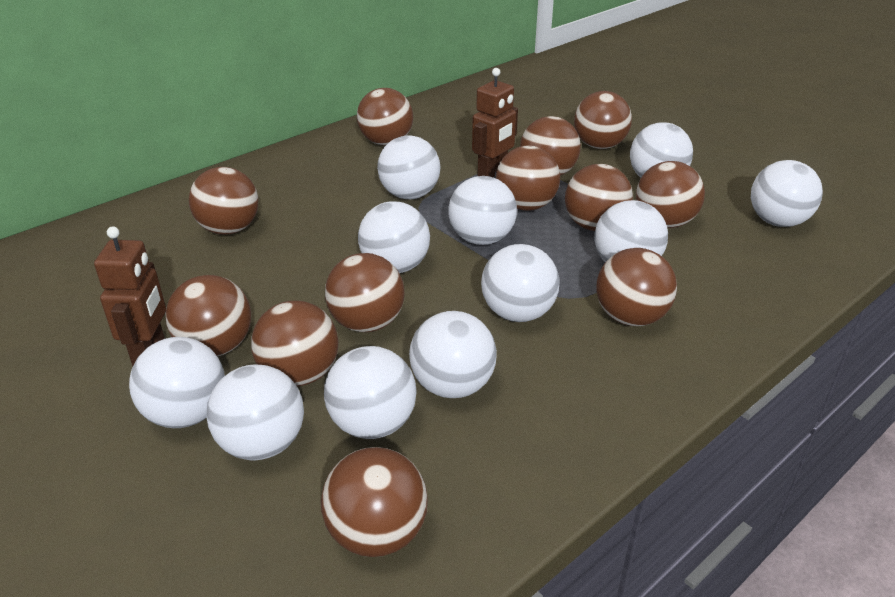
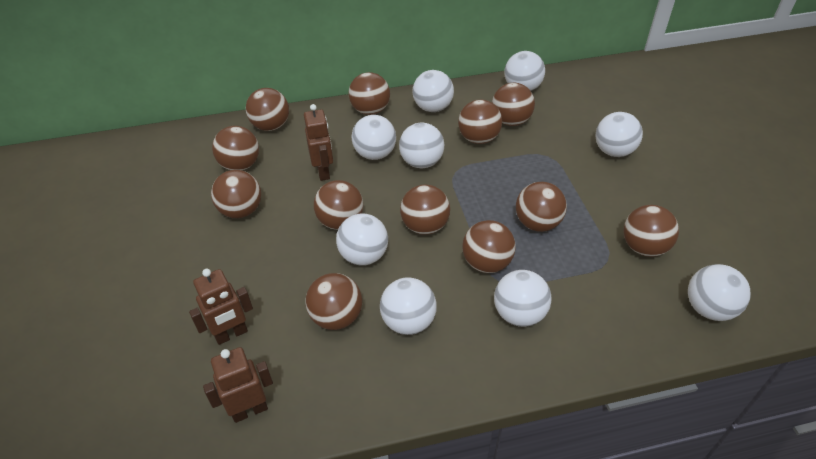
brown robot: 2 -> 3
white ball: 11 -> 9

